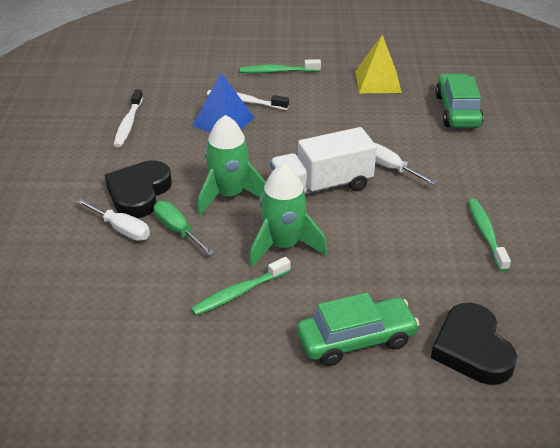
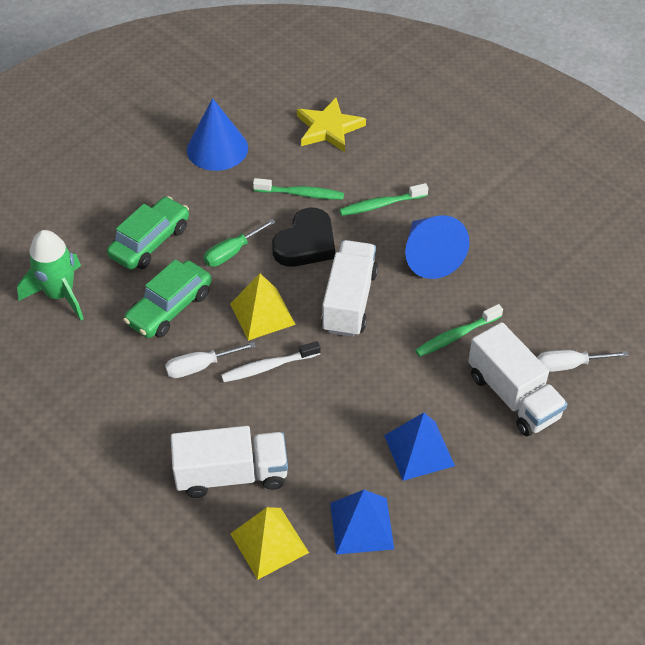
black heart: 2 -> 1
blue cone: 0 -> 2
blue pyramid: 1 -> 2
green rocket: 2 -> 1
white toothbrush: 2 -> 1
white truck: 1 -> 3
yellow pyramid: 1 -> 2
yellow star: 0 -> 1

